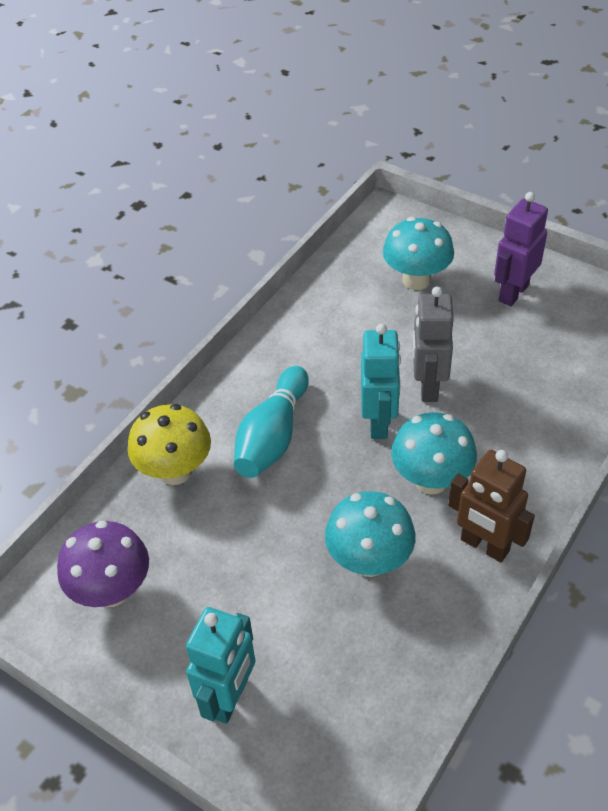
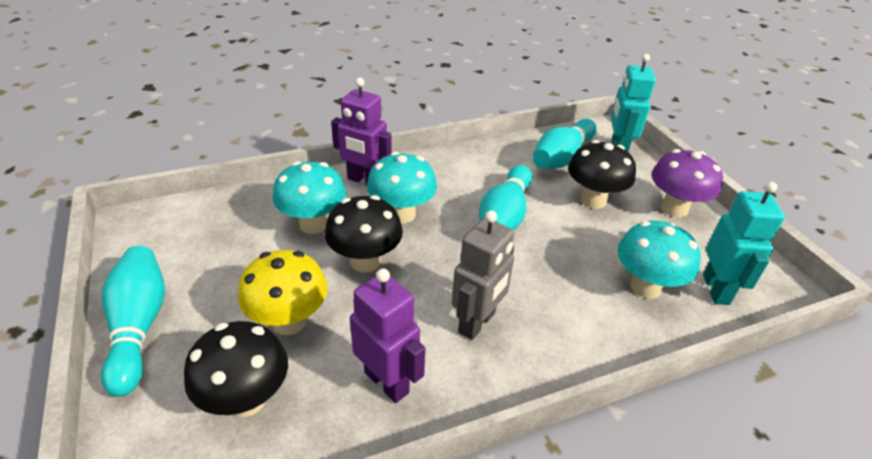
black mushroom: 0 -> 3
brown robot: 1 -> 0
purple robot: 1 -> 2
turquoise bowling pin: 1 -> 3

